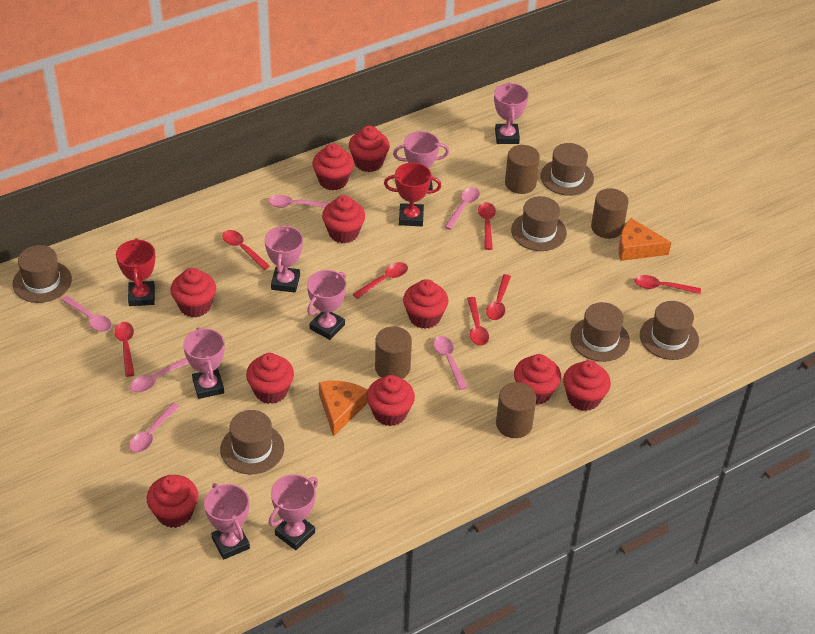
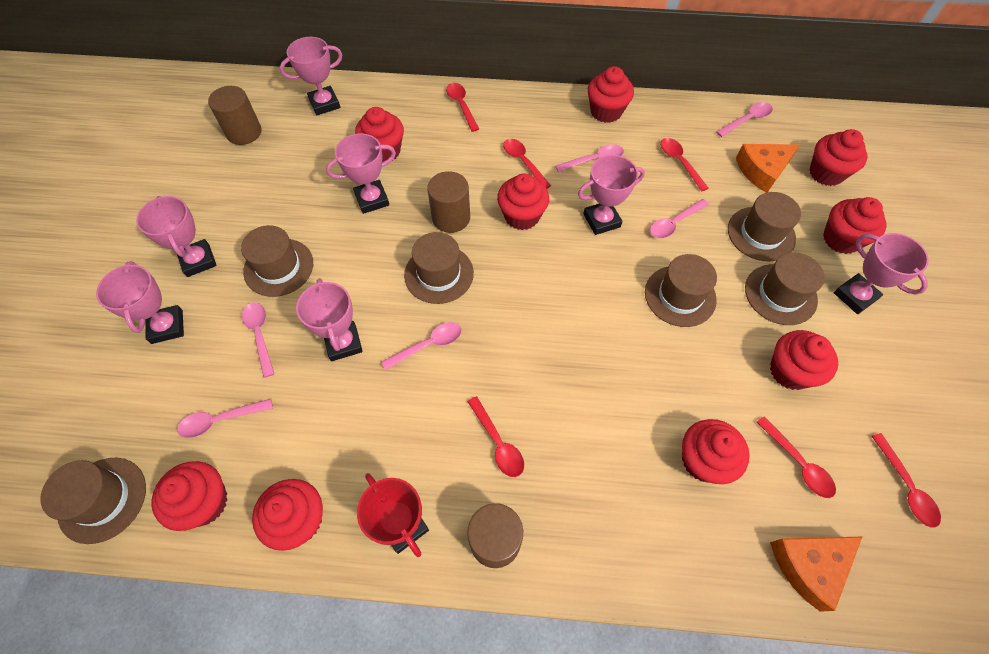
brown cylinder: 4 -> 3
red cupcake: 10 -> 9
red spoon: 7 -> 6
red trophy: 2 -> 1

